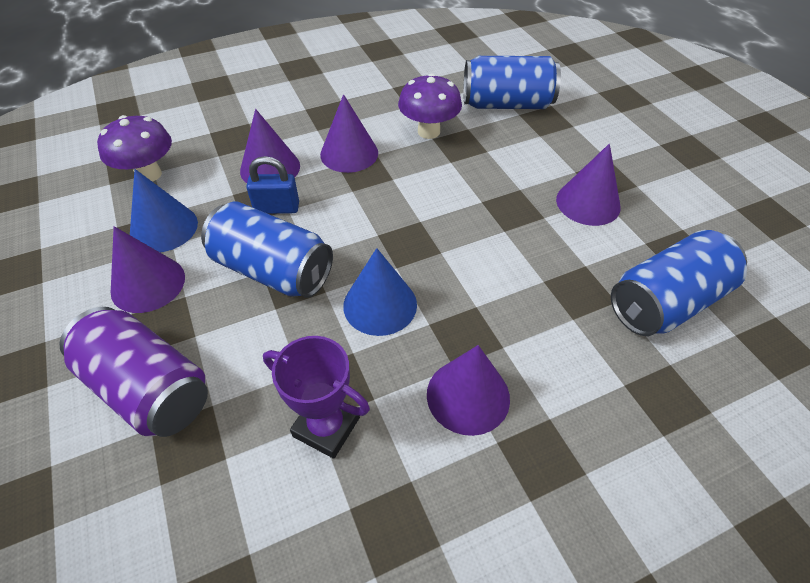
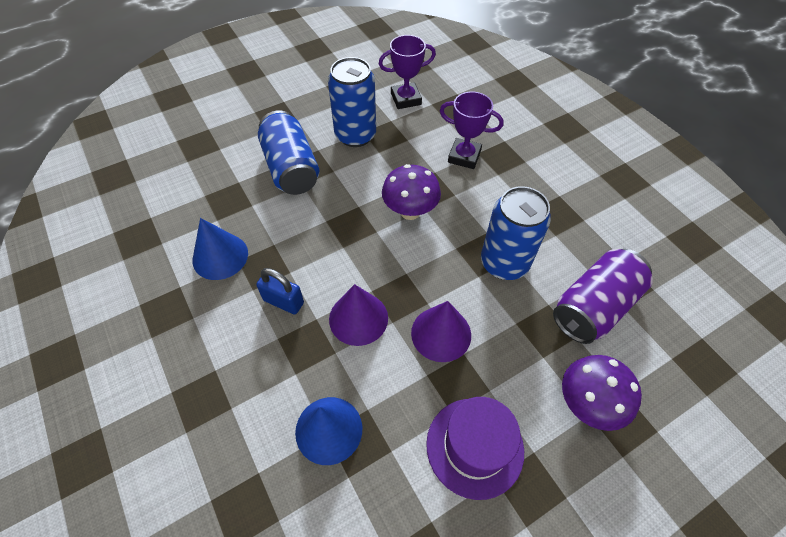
purple cone: 5 -> 2
purple hat: 0 -> 1
purple trophy: 1 -> 2

